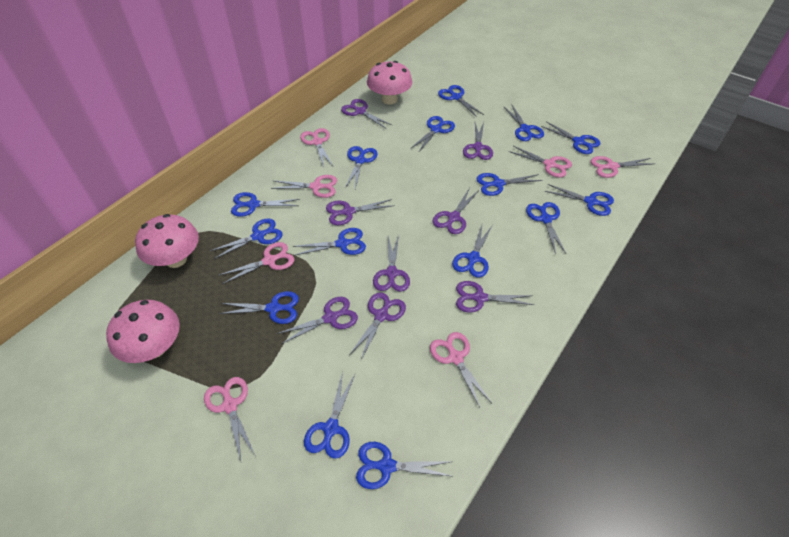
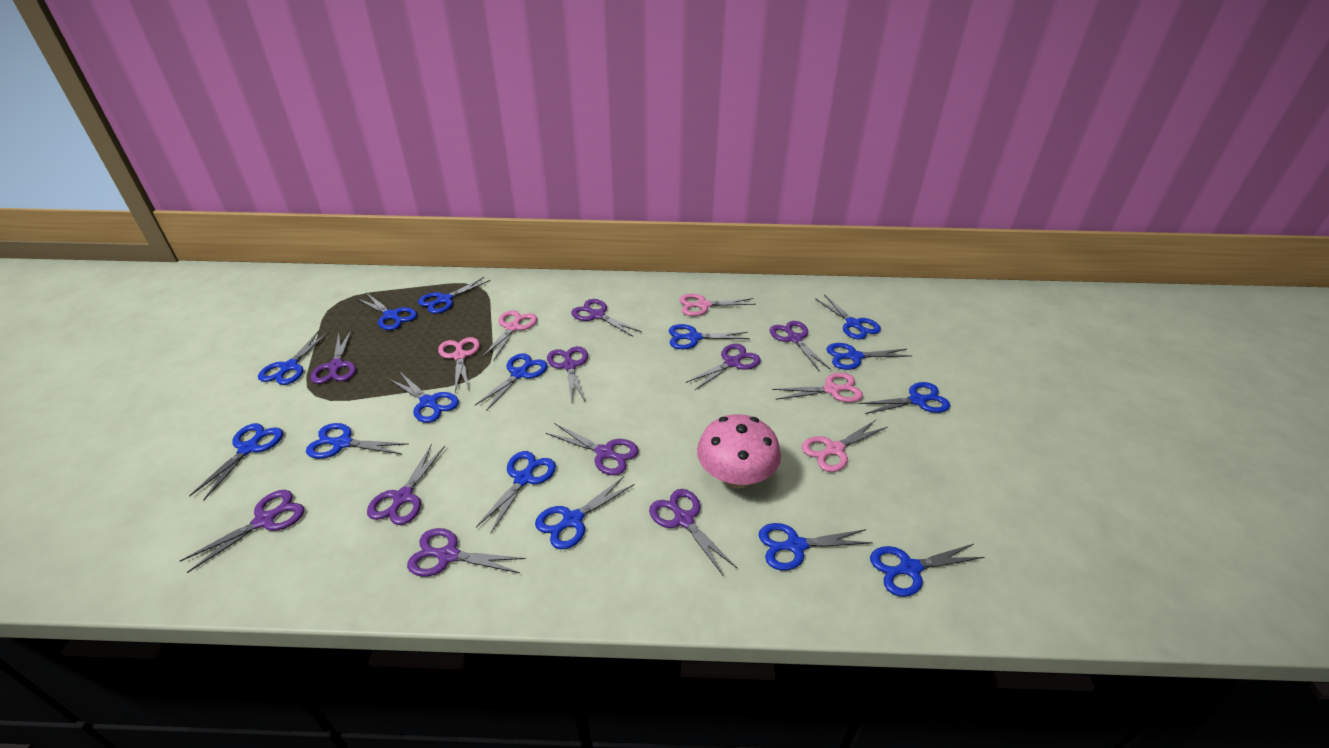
pink mushroom: 3 -> 1
pink scissors: 7 -> 5
purple scissors: 8 -> 10

